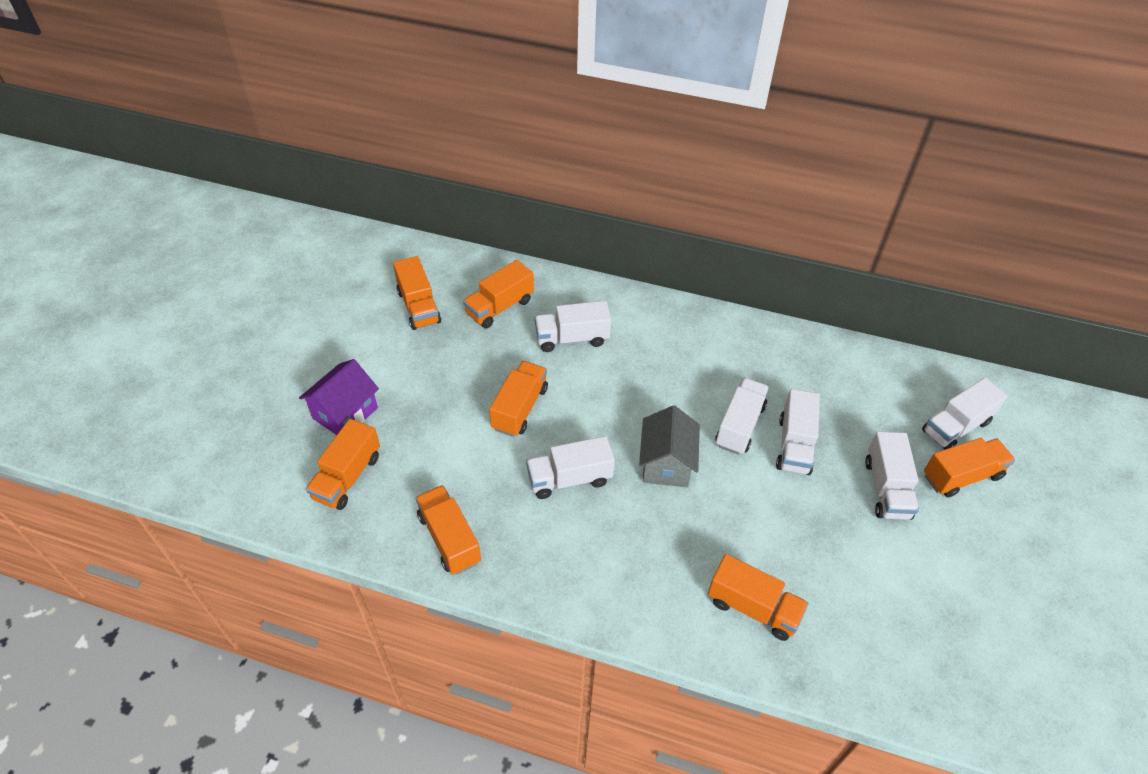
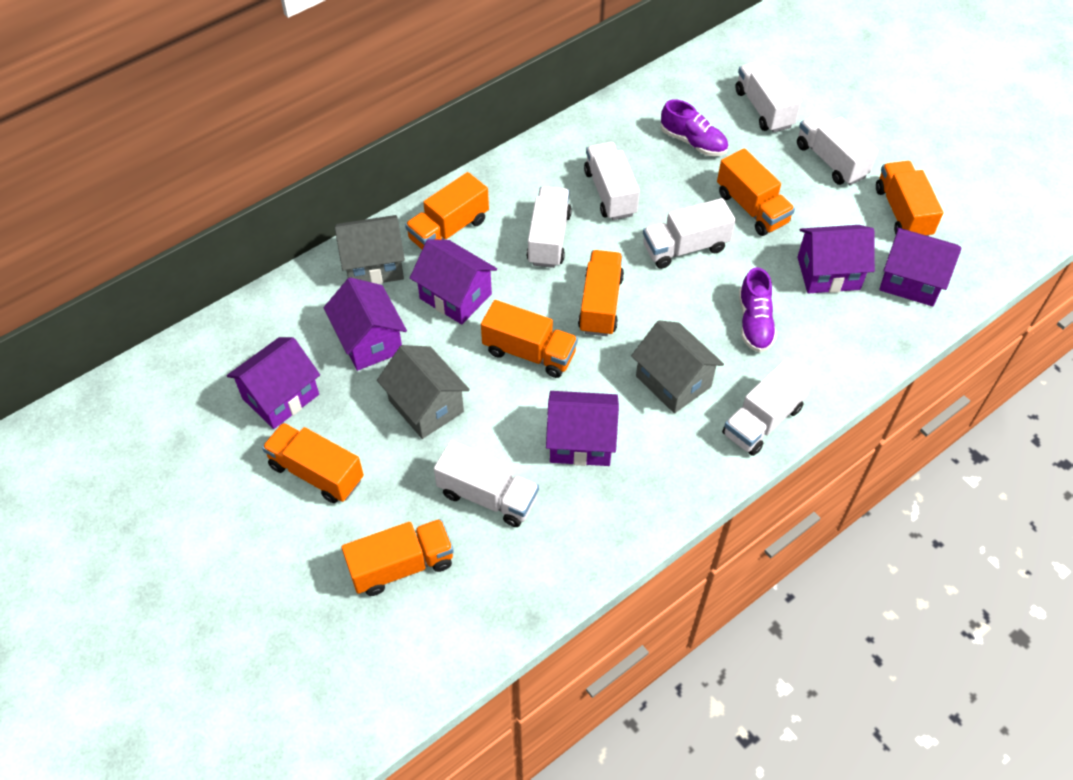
grey house: 1 -> 3
purple house: 1 -> 6
purple shoe: 0 -> 2
white truck: 6 -> 7

